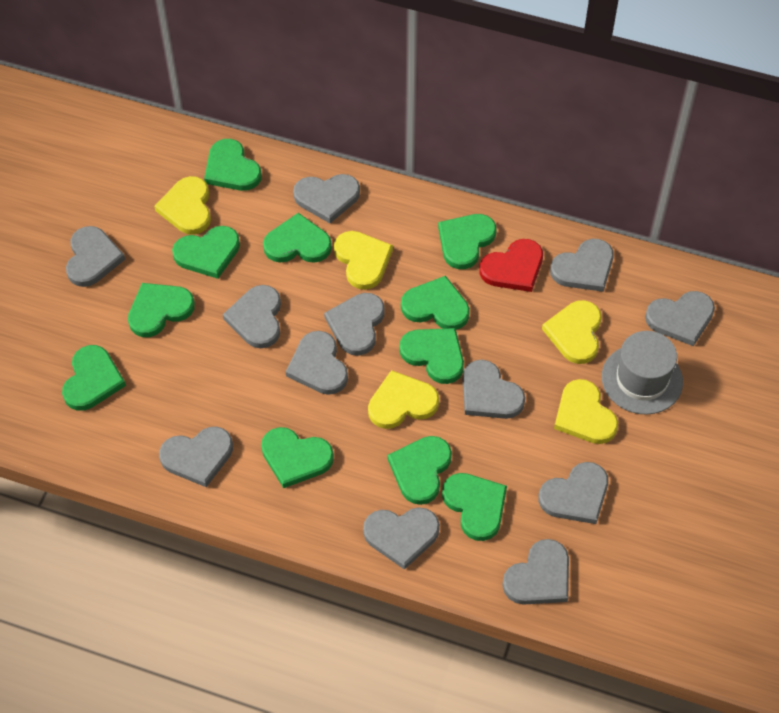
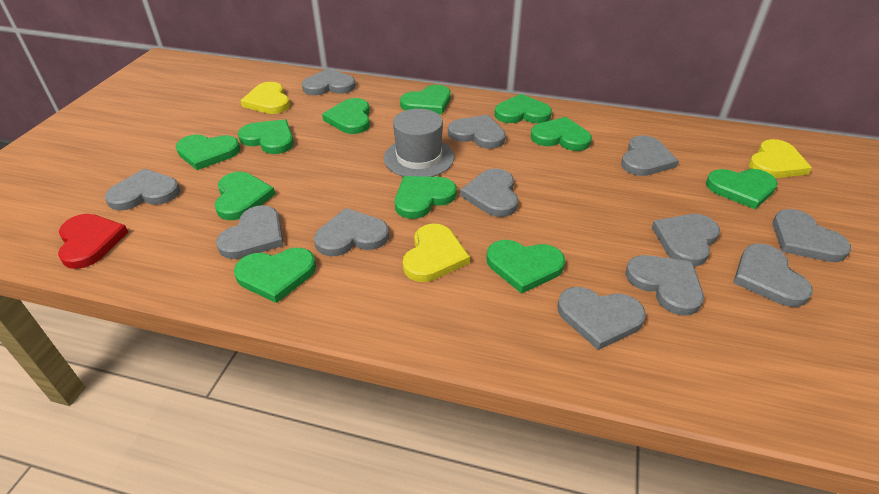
yellow heart: 5 -> 3

